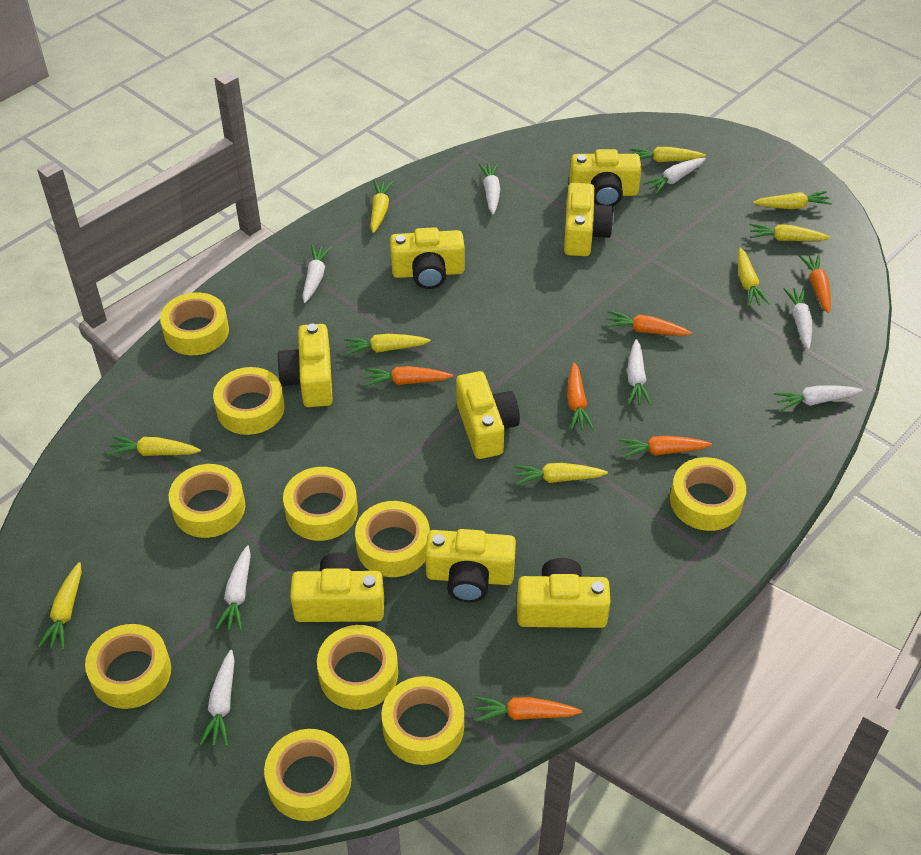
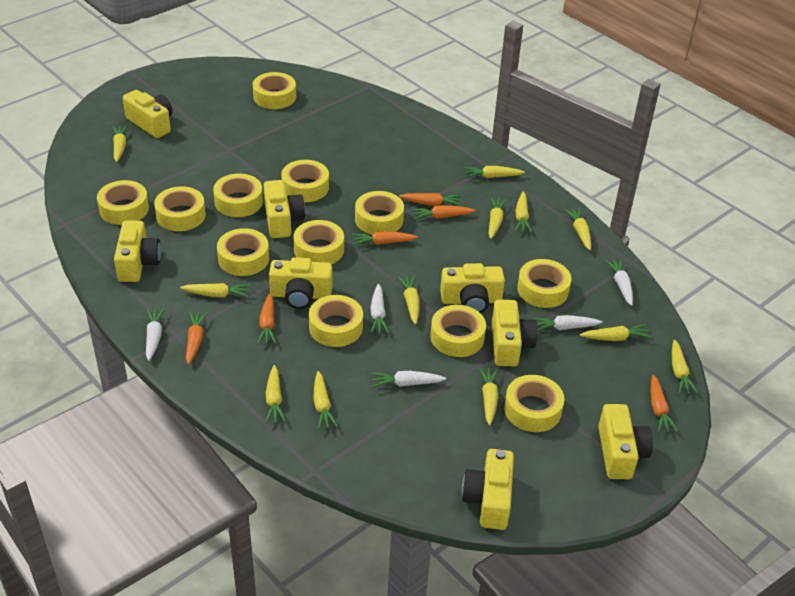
white carrot: 8 -> 5
yellow carrot: 9 -> 12
yellow tape: 10 -> 12

